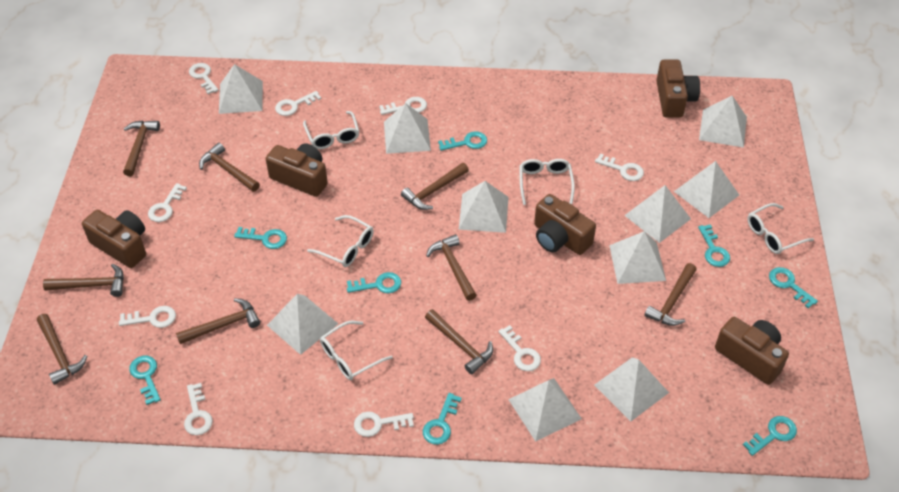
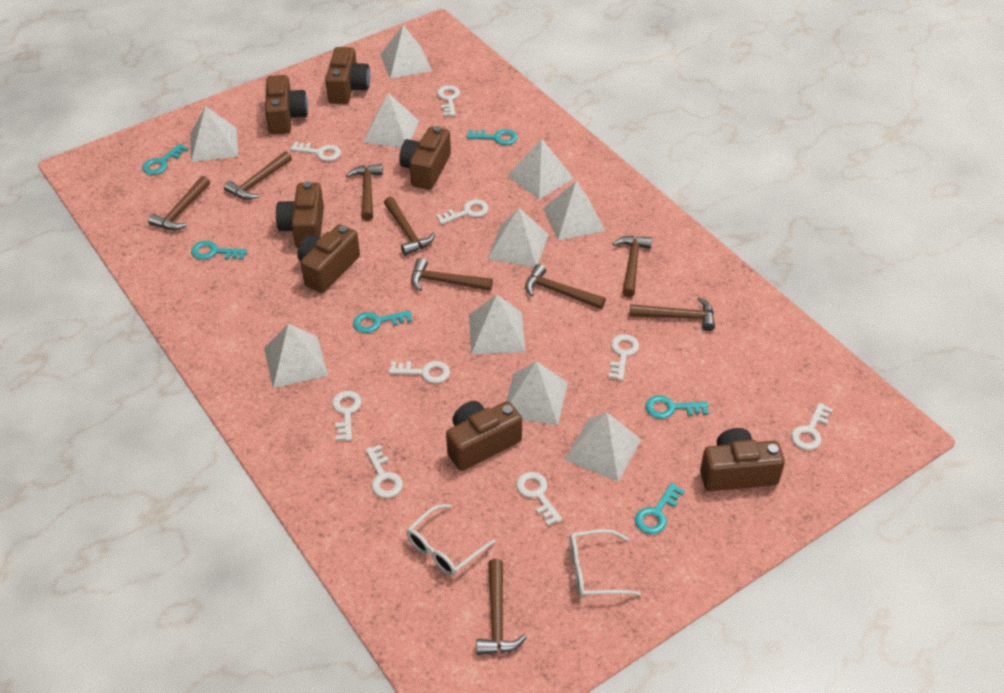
brown camera: 5 -> 7
turquoise key: 8 -> 6
white glasses: 5 -> 2

